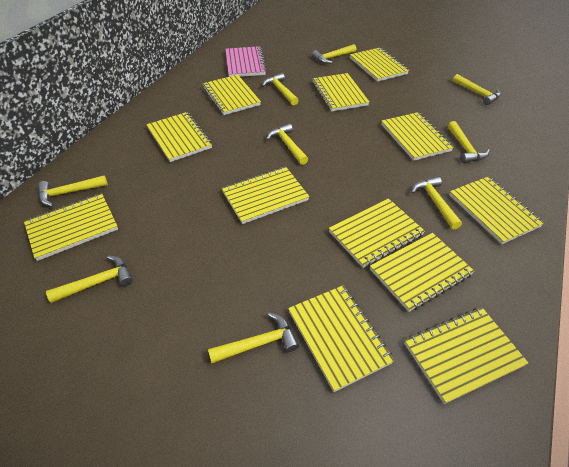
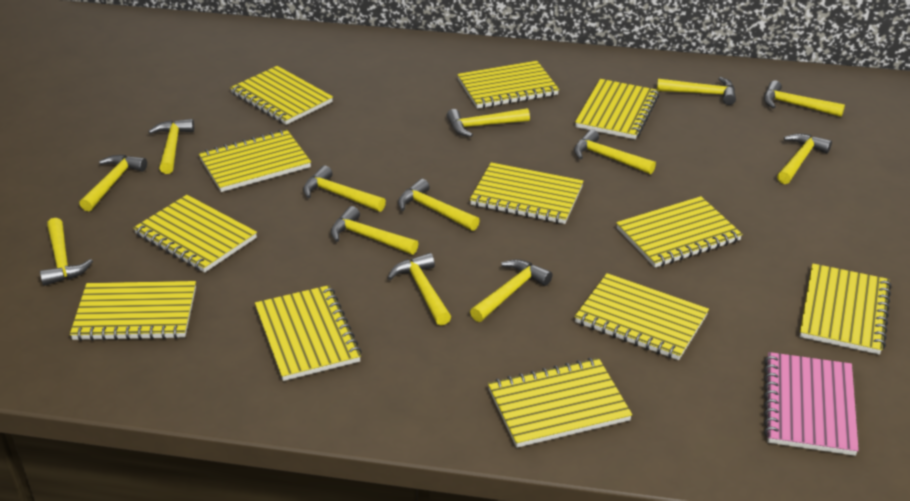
yellow hammer: 9 -> 13

